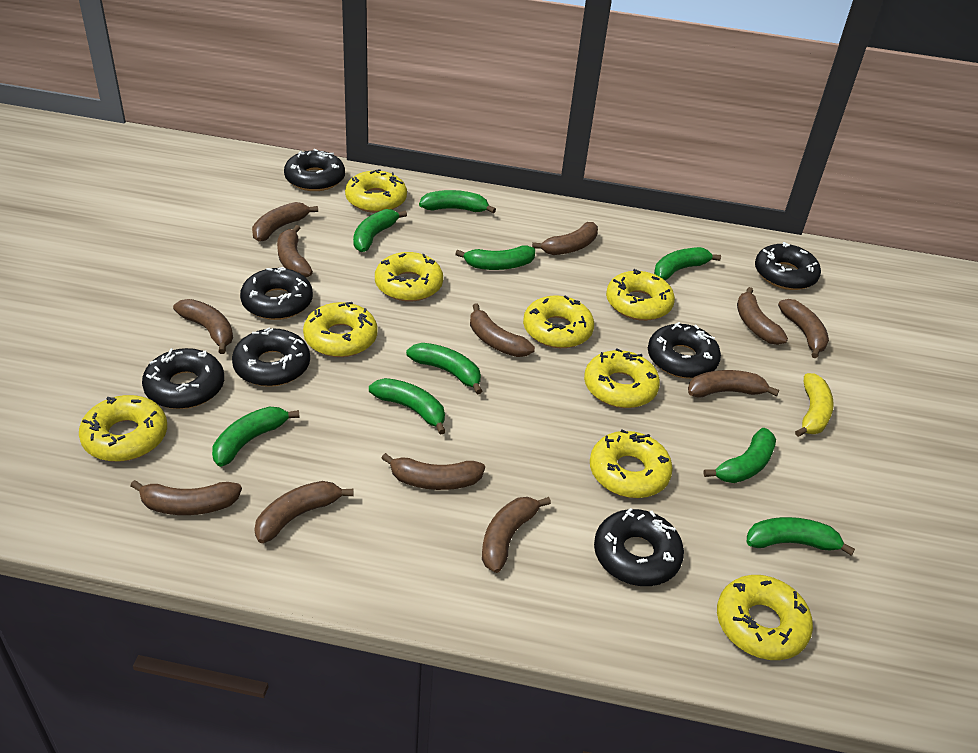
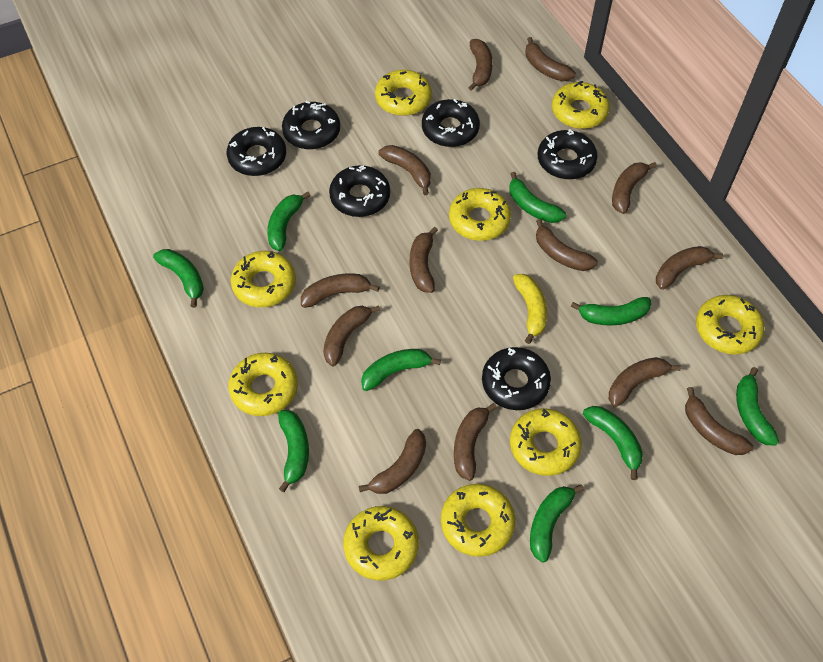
black donut: 7 -> 6
brown banana: 12 -> 13

